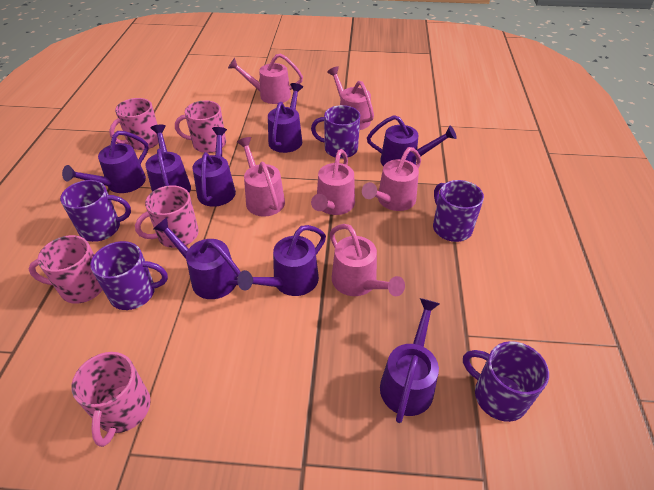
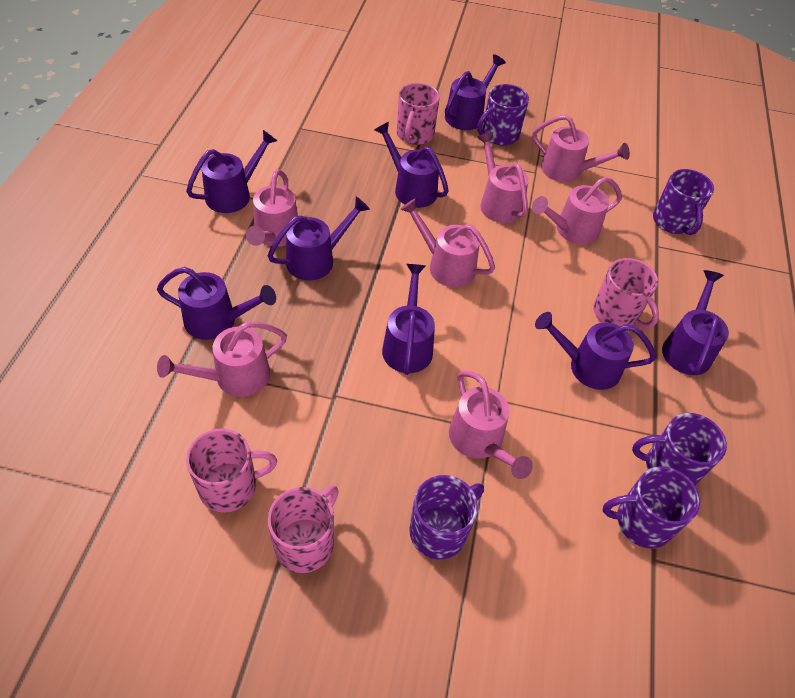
pink mug: 5 -> 4
pink watering can: 6 -> 7

